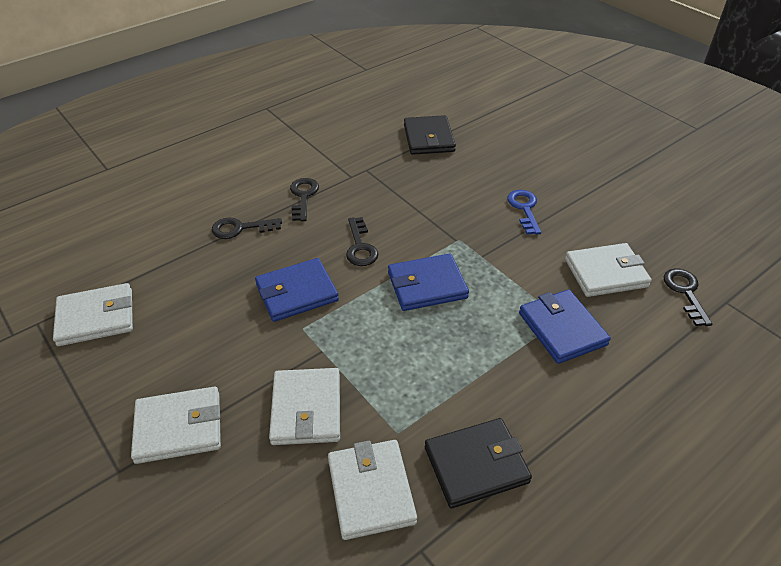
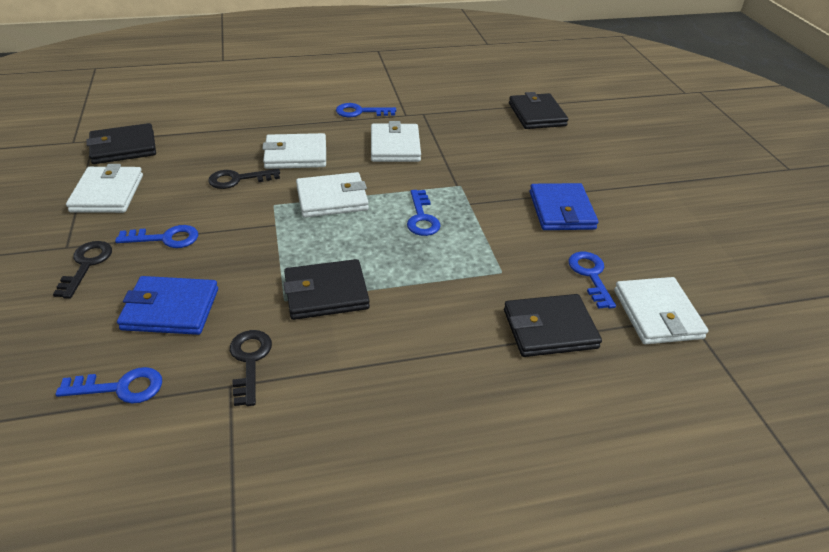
black key: 4 -> 3
black wallet: 2 -> 4
blue key: 1 -> 5
blue wallet: 3 -> 2

